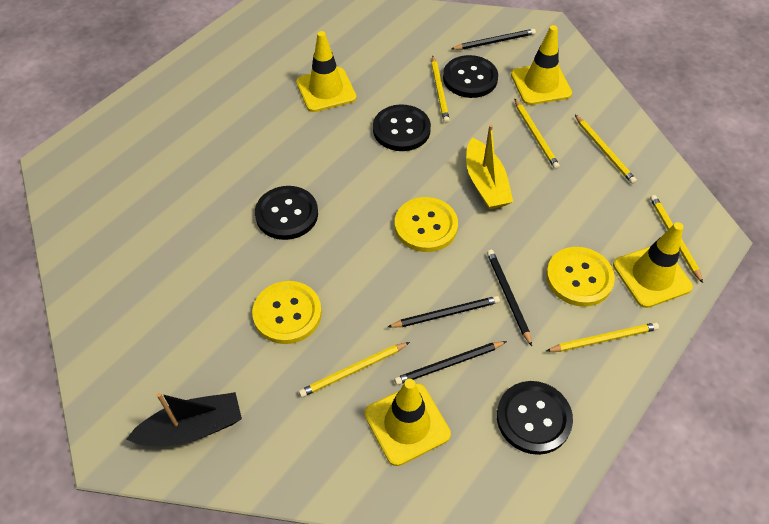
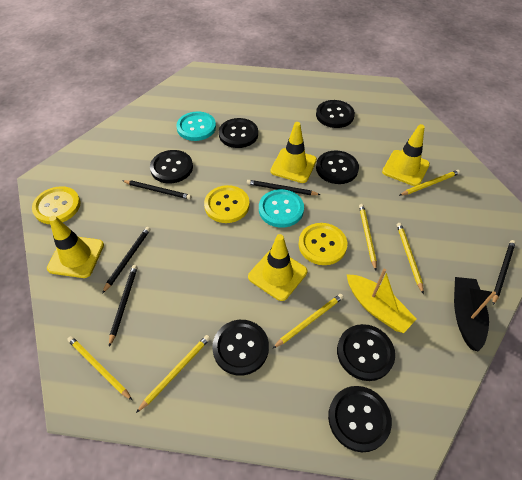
black button: 4 -> 7
black pencil: 4 -> 5
turquoise button: 0 -> 2

